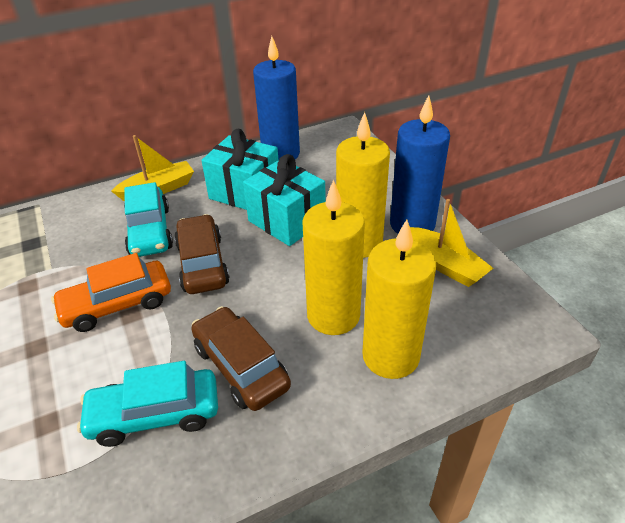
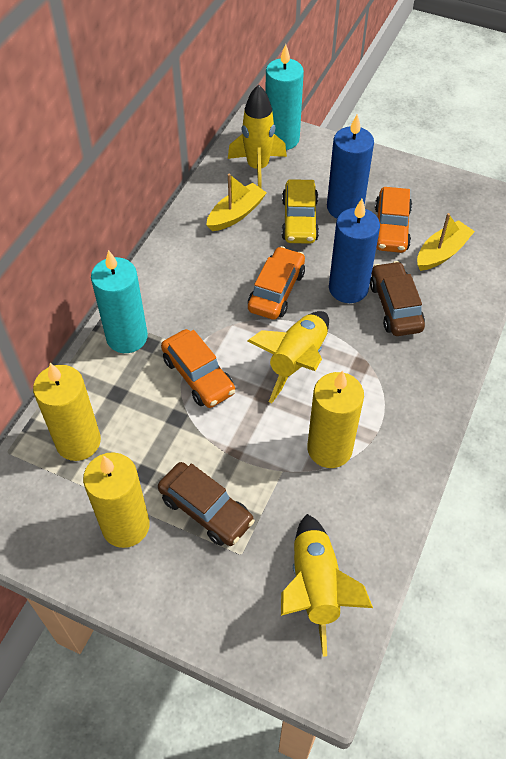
orange car: 1 -> 3
turquoise candle: 0 -> 2
turquoise car: 2 -> 0
turquoise gift: 2 -> 0
yellow car: 0 -> 1
yellow rocket: 0 -> 3

